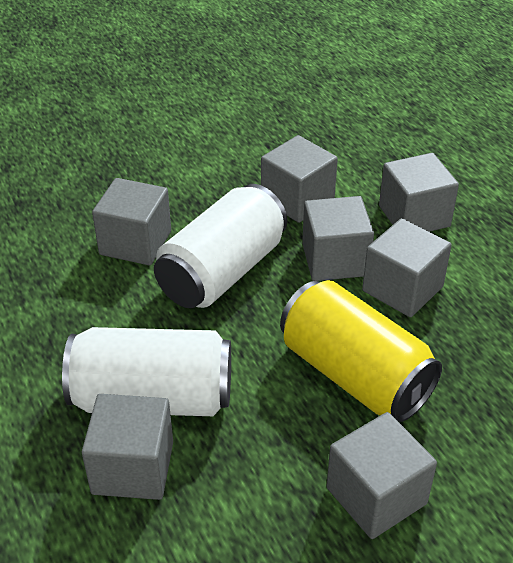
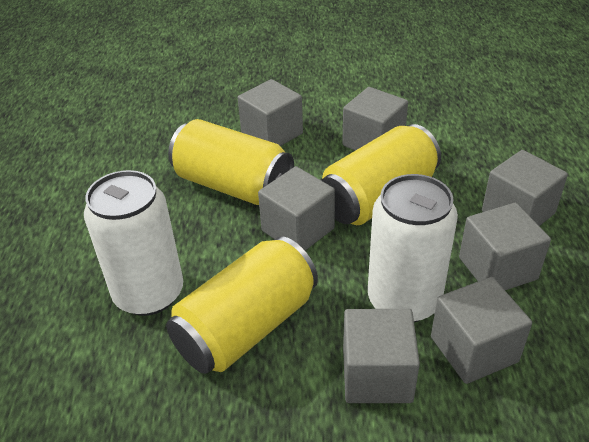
yellow can: 1 -> 3

